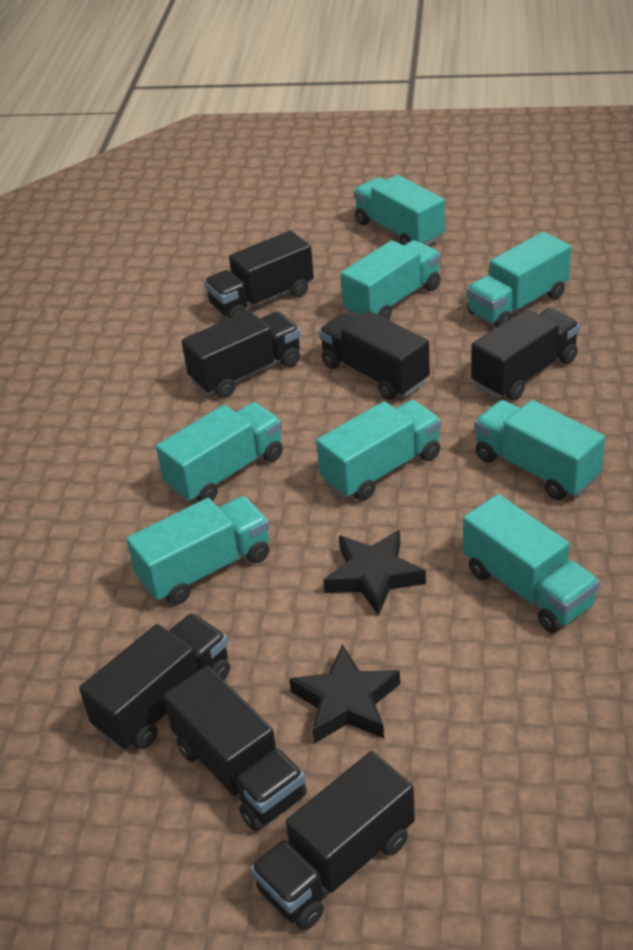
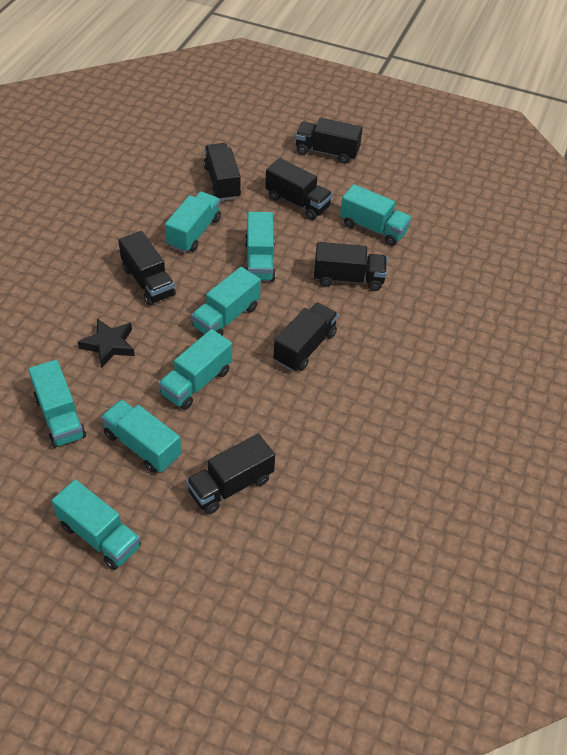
black star: 2 -> 1

